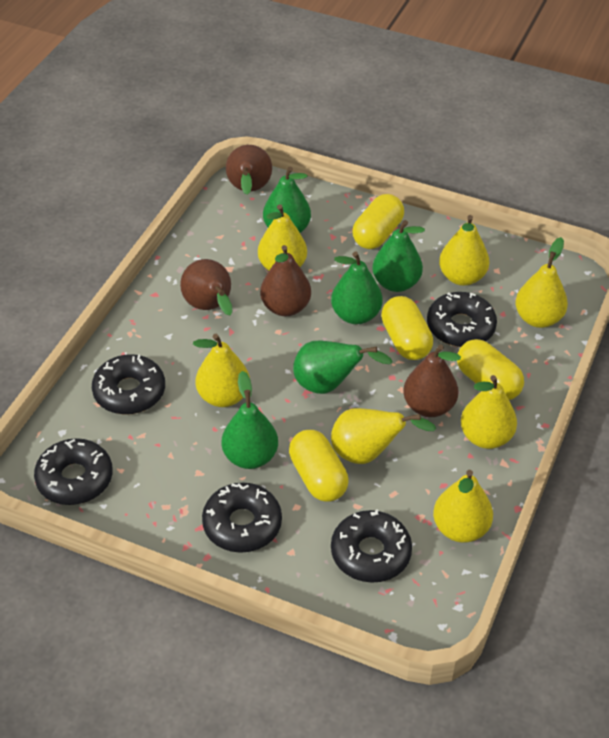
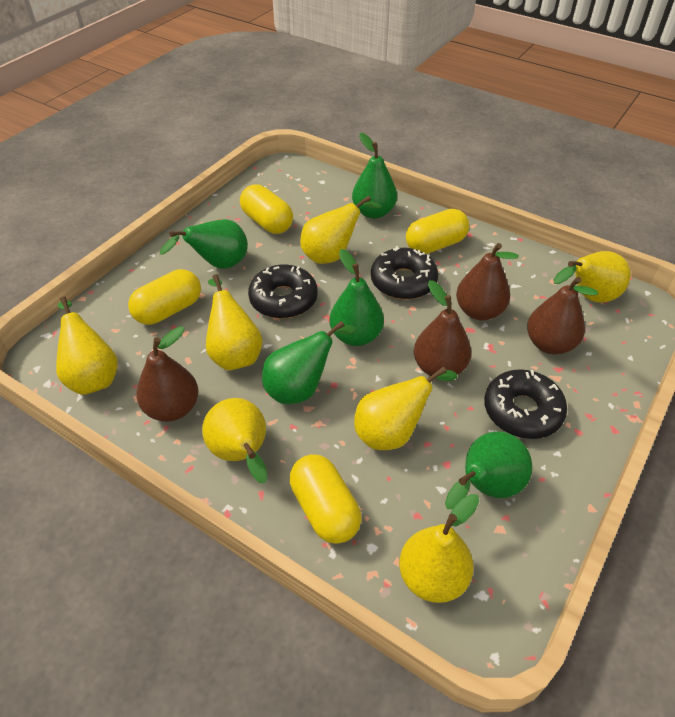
black donut: 5 -> 3

